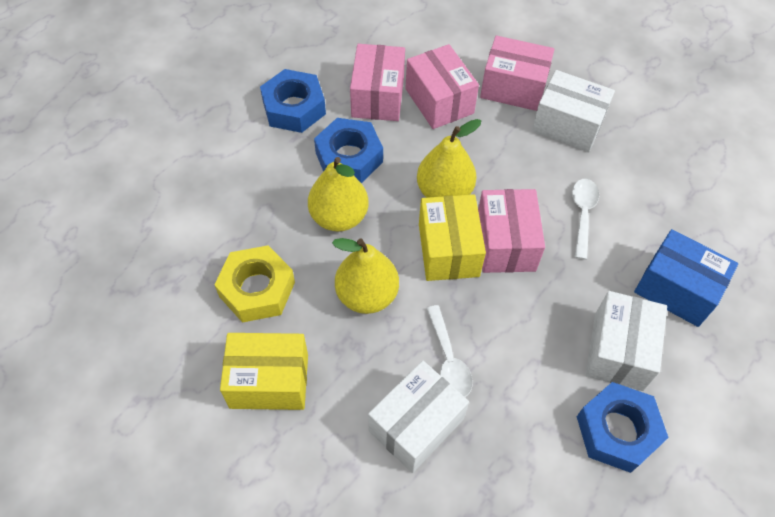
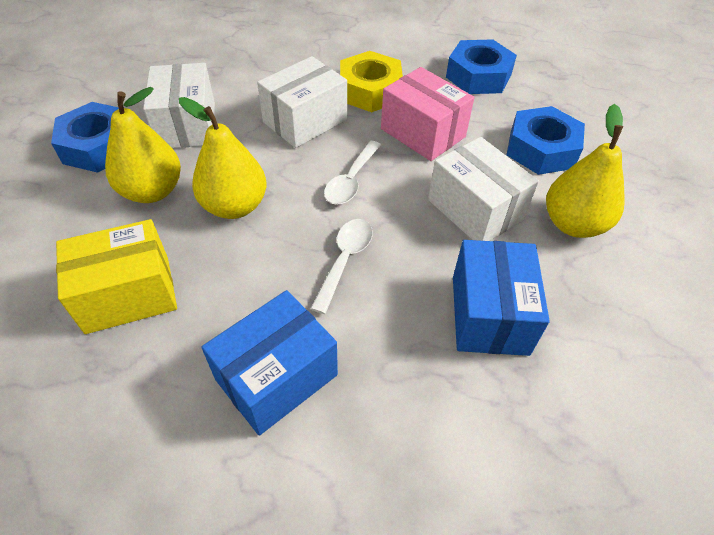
blue box: 1 -> 2
pink box: 4 -> 1
yellow box: 2 -> 1

